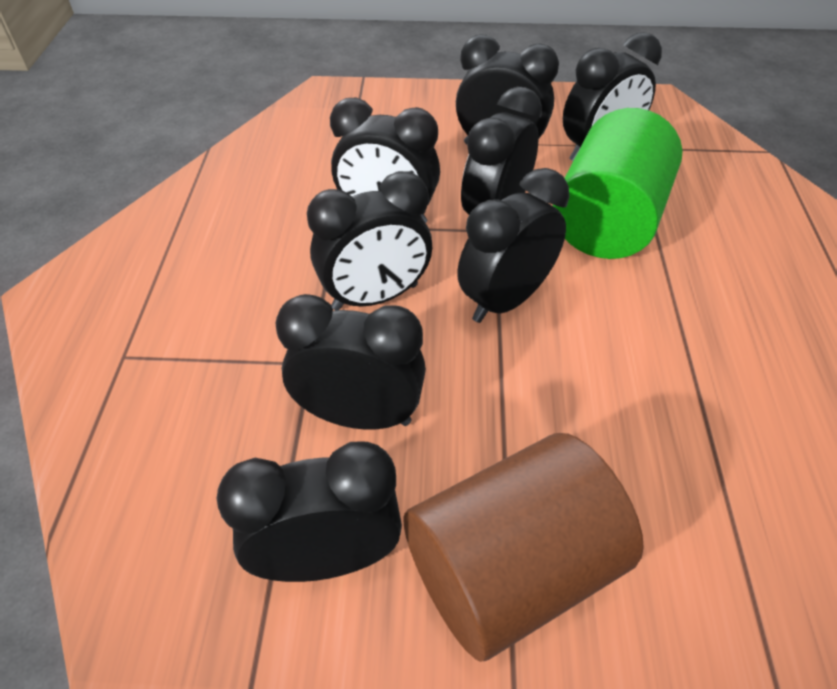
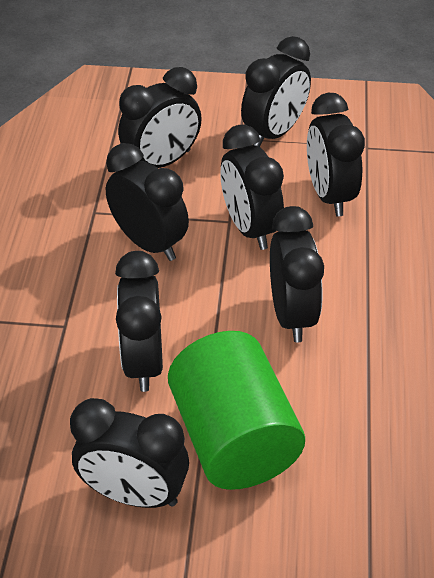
brown cylinder: 1 -> 0

